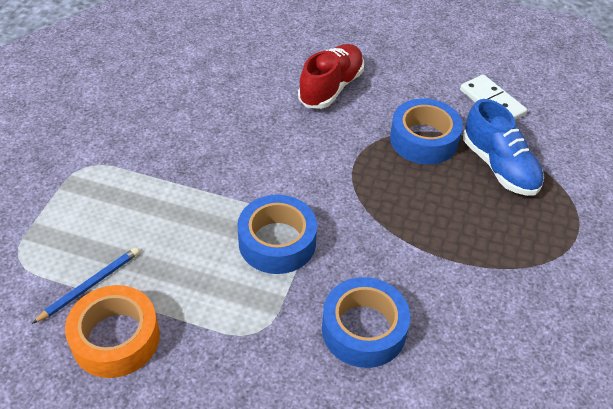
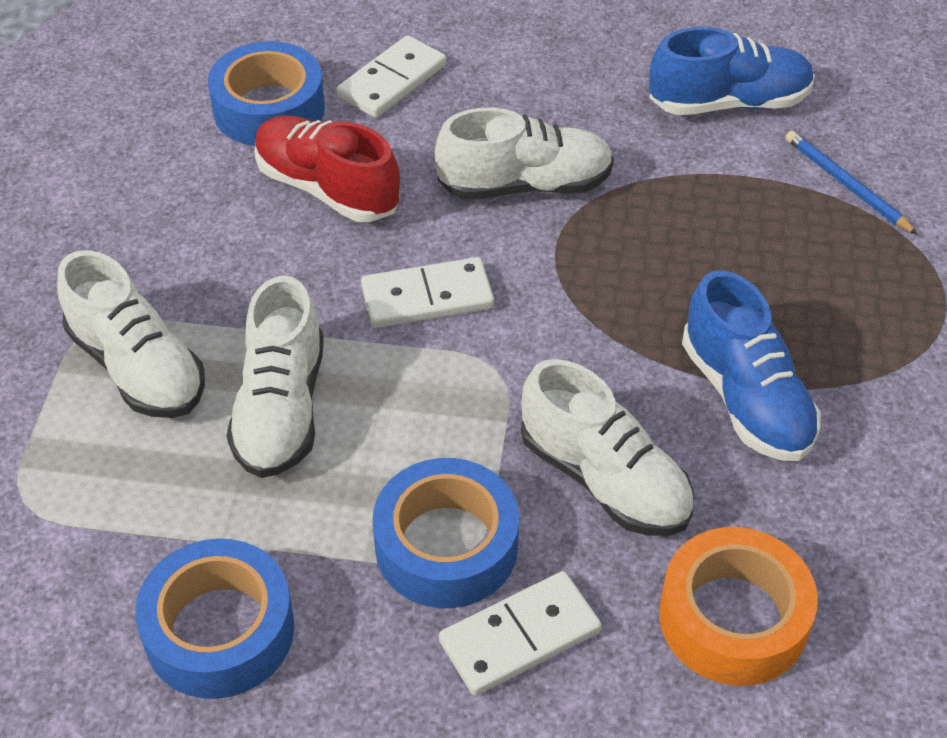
blue shoe: 1 -> 2
white domino: 1 -> 3
white shoe: 0 -> 4

